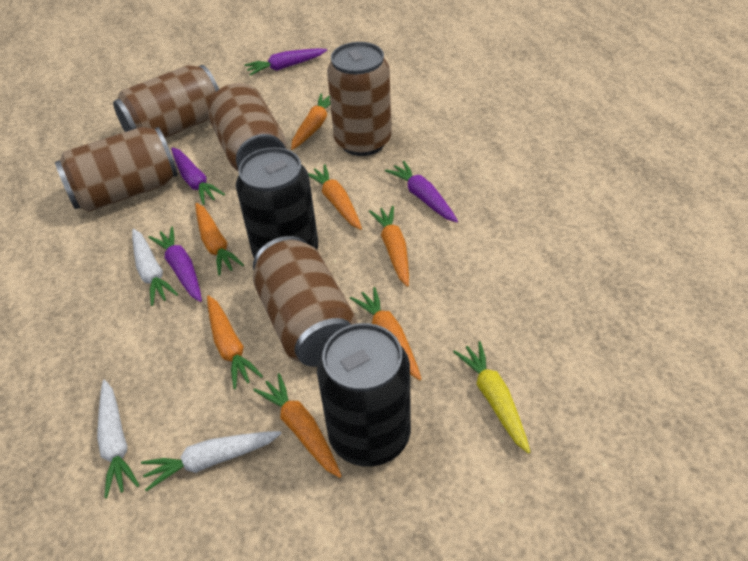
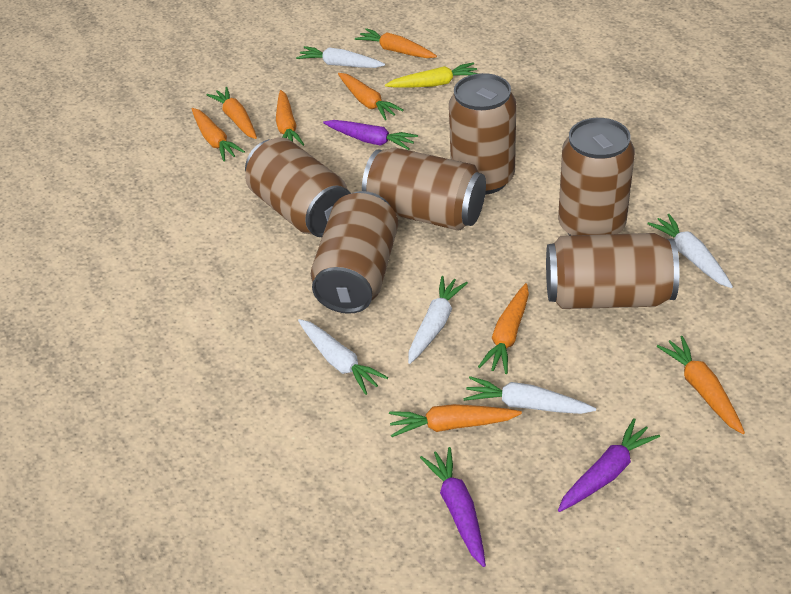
black can: 2 -> 0
brown can: 5 -> 6
orange carrot: 7 -> 8
purple carrot: 4 -> 3
white carrot: 3 -> 5

